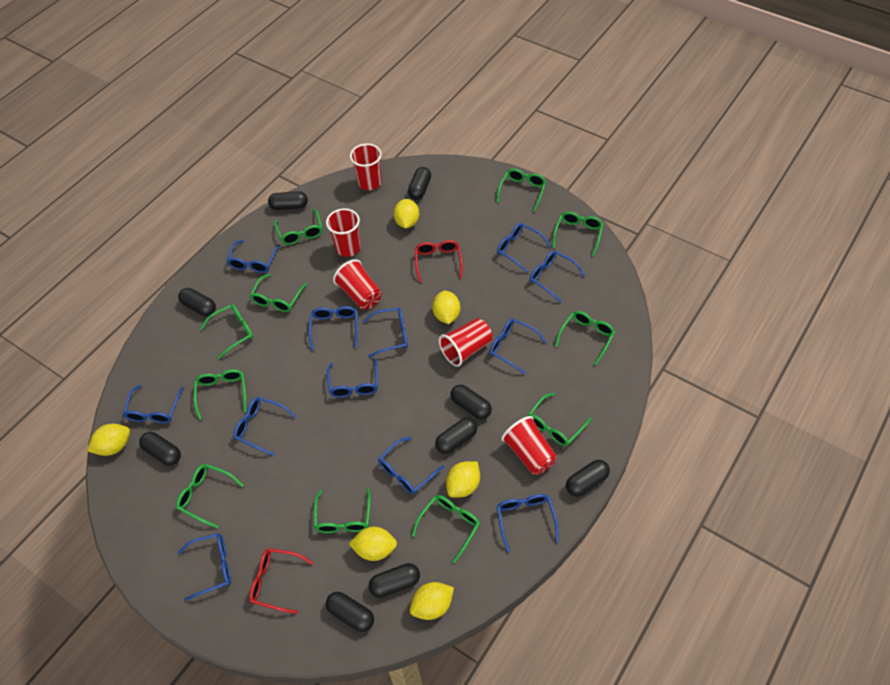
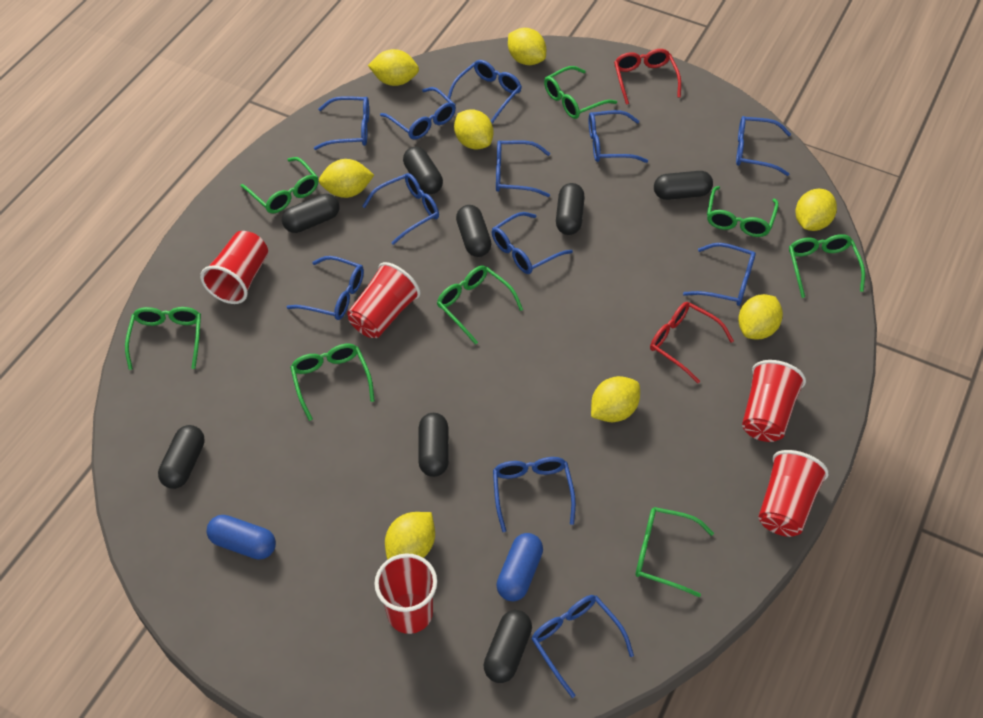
black capsule: 9 -> 8
blue capsule: 0 -> 2
green glasses: 11 -> 8
yellow lemon: 6 -> 8

